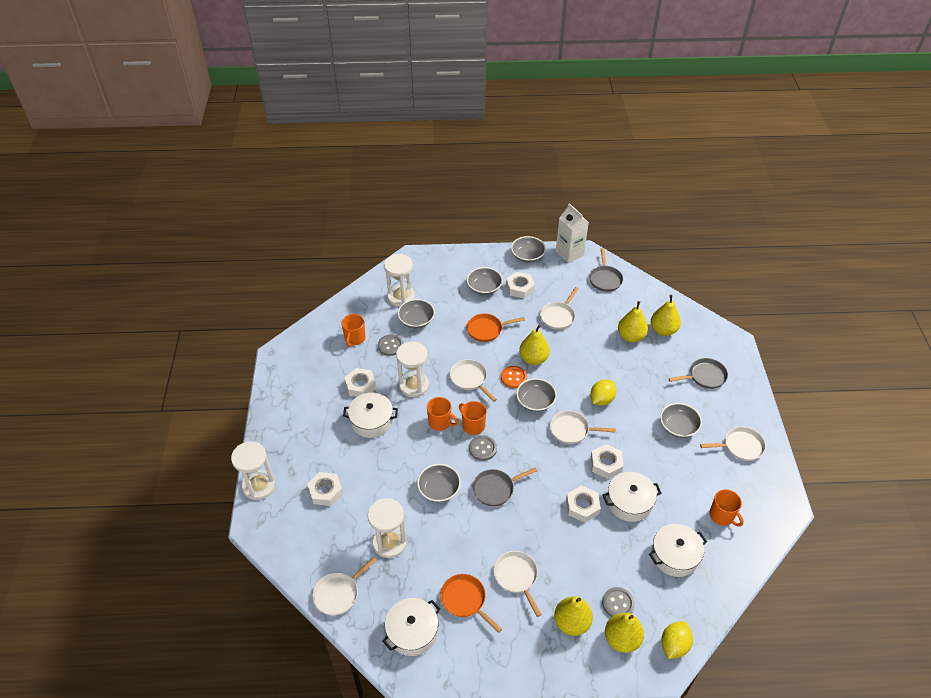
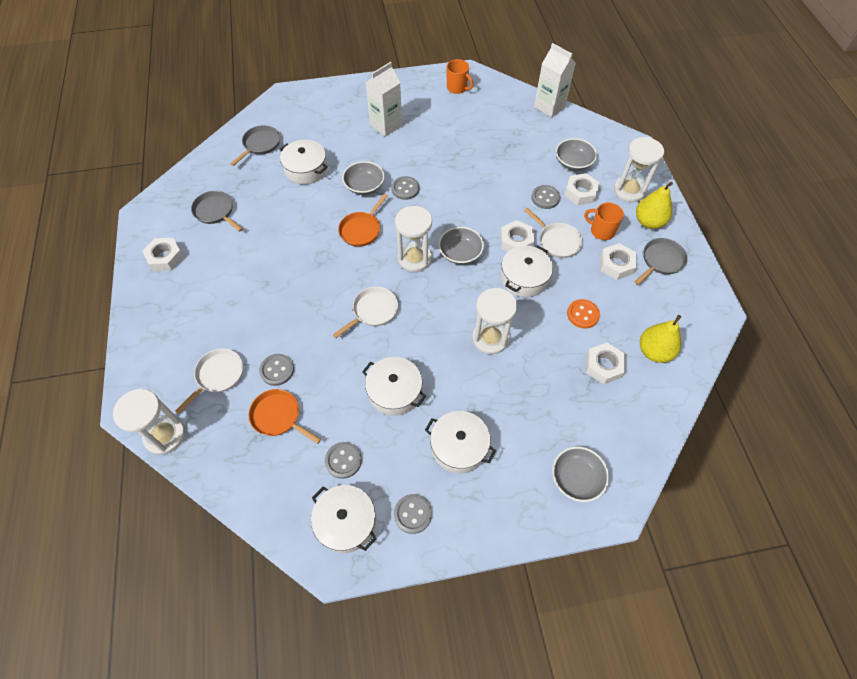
grey bowl: 6 -> 4
grey button: 3 -> 5
orange mug: 4 -> 2
white carton: 1 -> 2
white pan: 6 -> 3
white pot: 4 -> 5
yellow lemon: 2 -> 0
yellow pear: 5 -> 2

